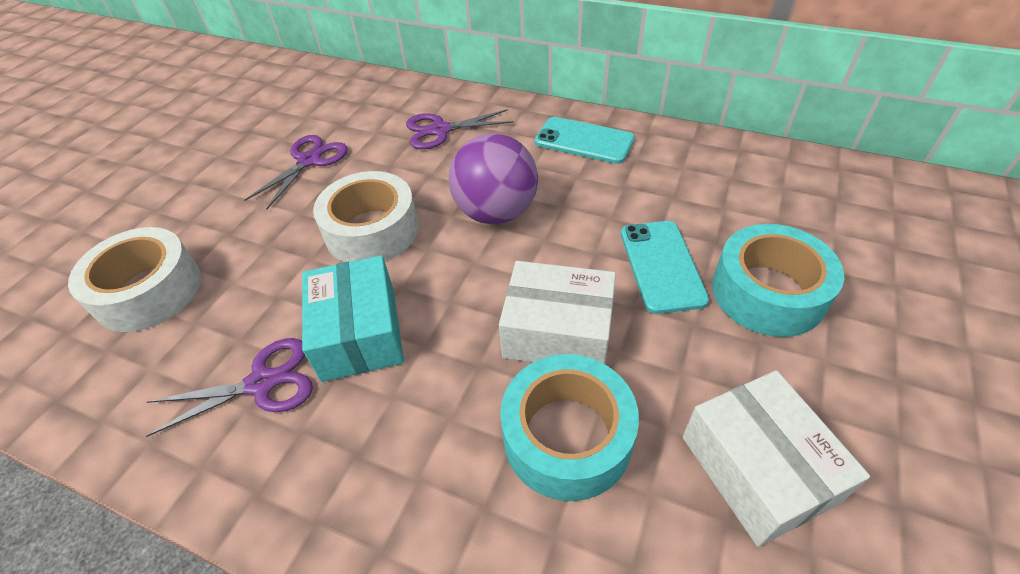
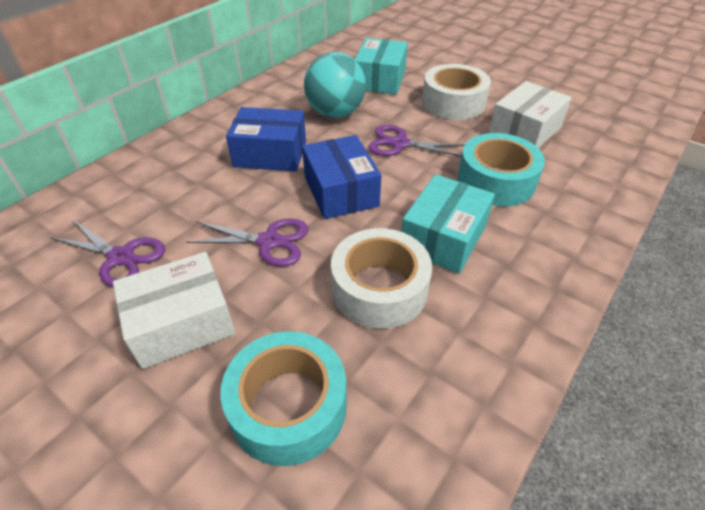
blue box: 0 -> 2
purple ball: 1 -> 0
turquoise ball: 0 -> 1
turquoise box: 1 -> 2
turquoise phone: 2 -> 0

